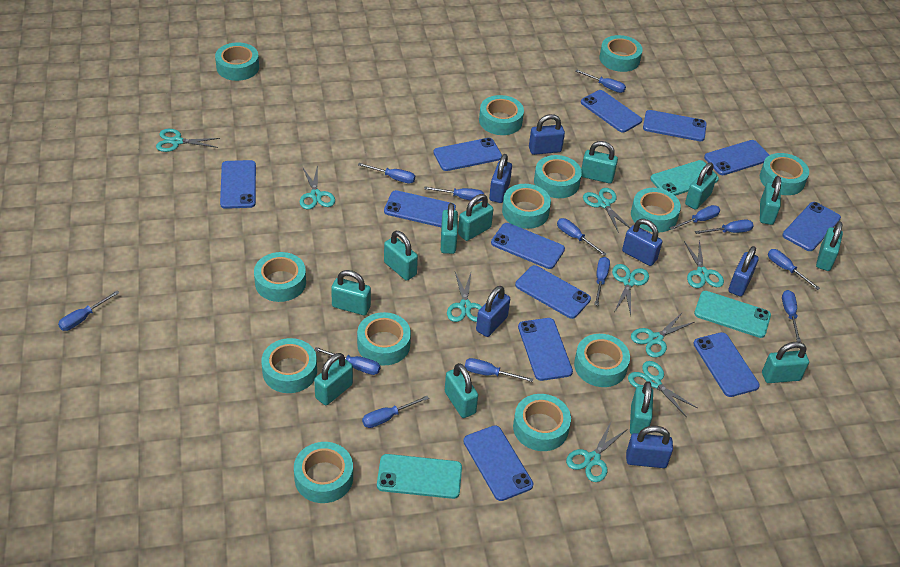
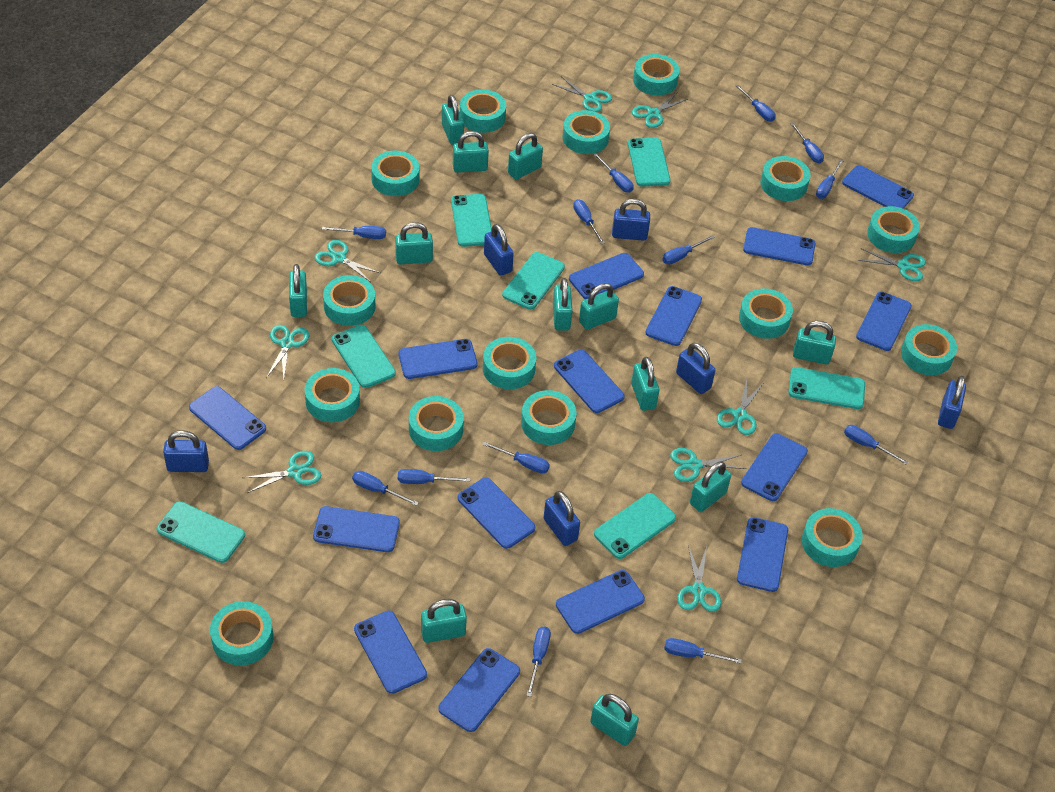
blue phone: 12 -> 15
turquoise phone: 3 -> 7
turquoise tape: 13 -> 15

